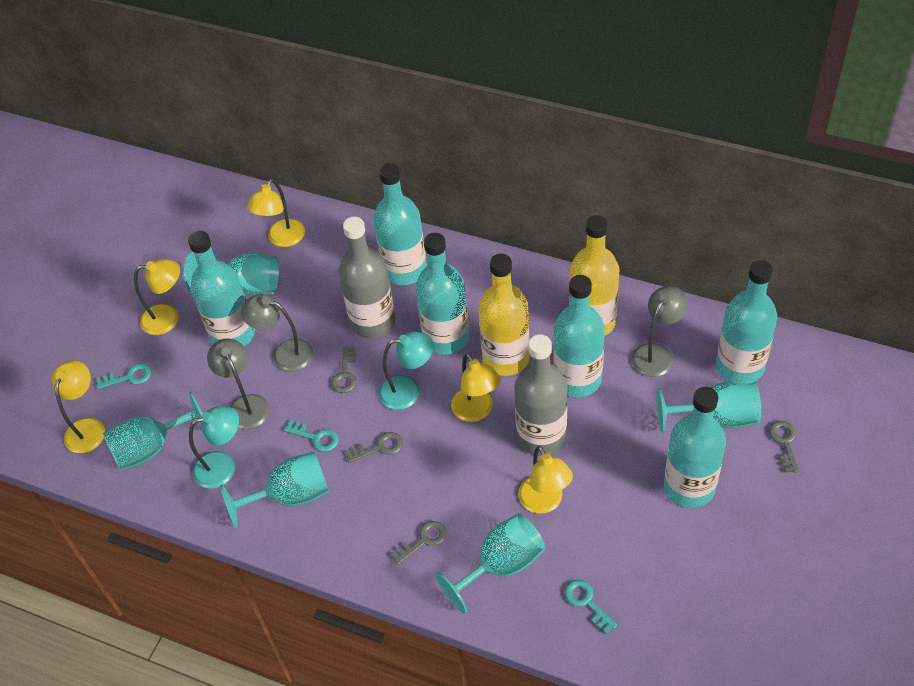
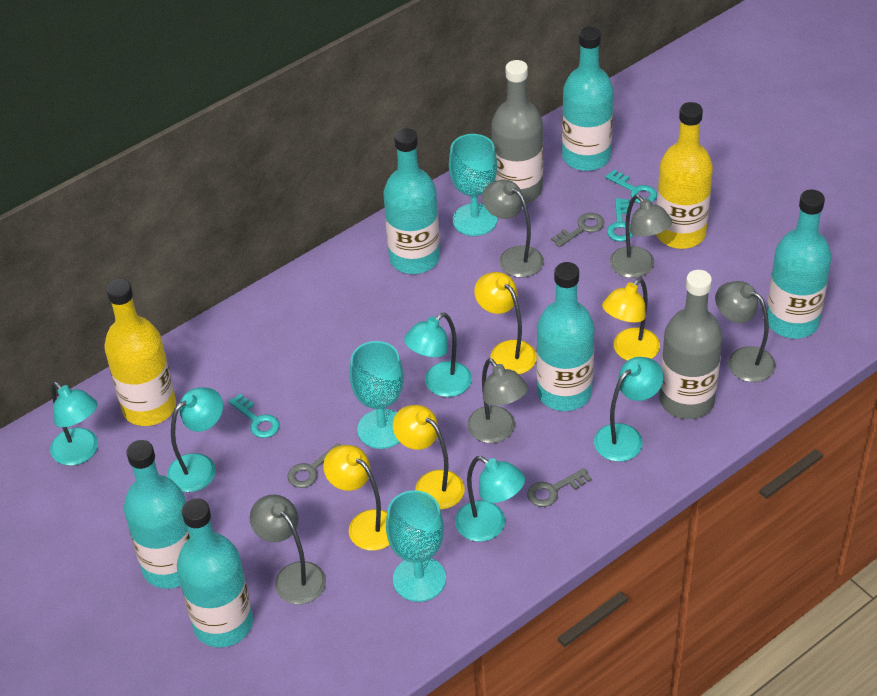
grey key: 4 -> 3
grey lamp: 3 -> 5
turquoise goblet: 5 -> 3
turquoise lamp: 2 -> 5
yellow lamp: 5 -> 4

